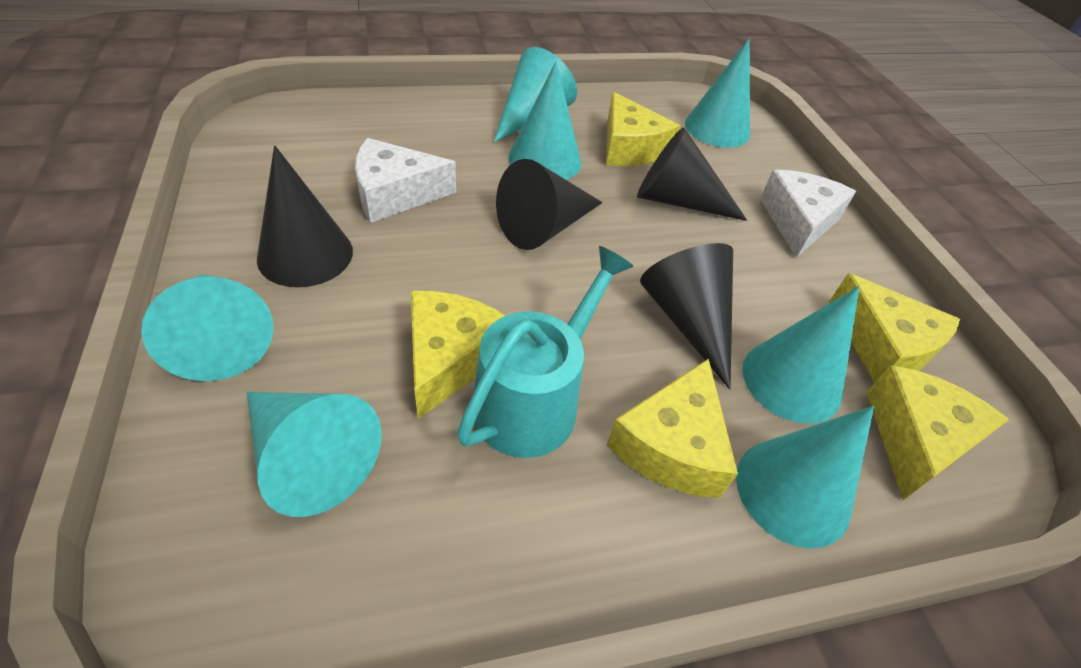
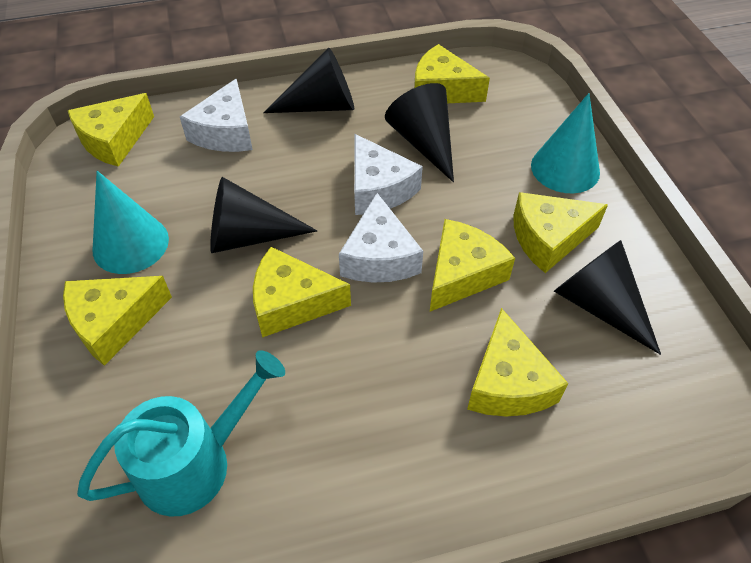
turquoise cone: 7 -> 2
white cheese: 2 -> 3
yellow cheese: 5 -> 7

